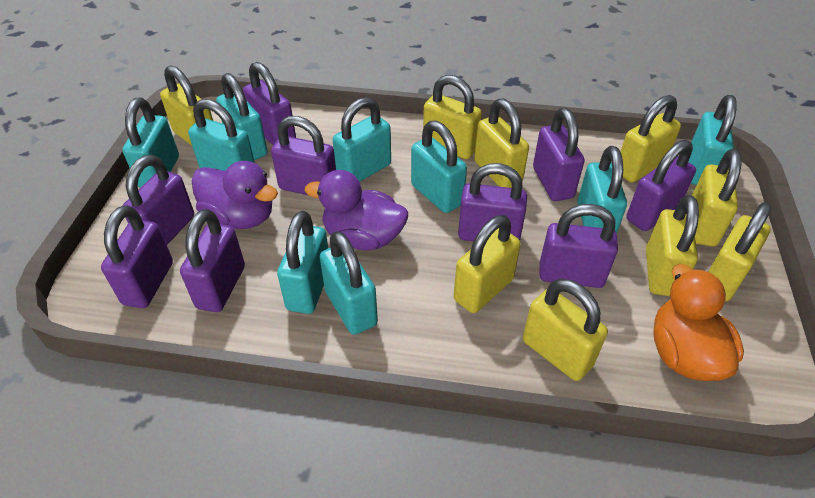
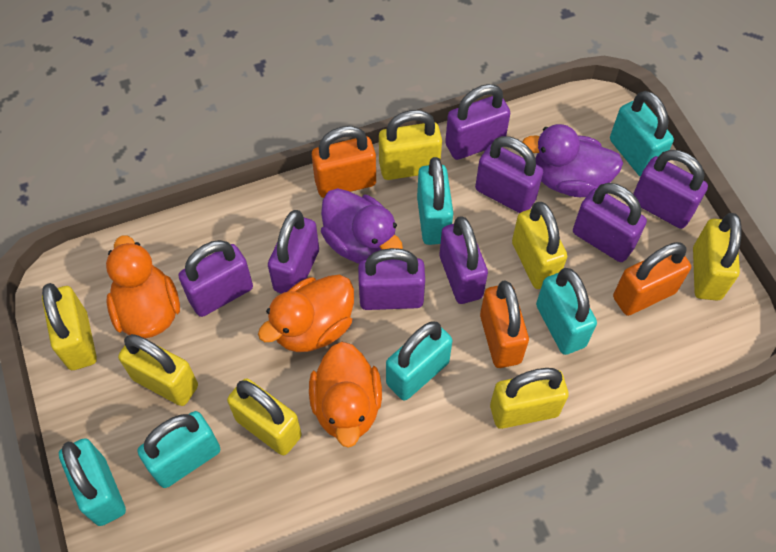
orange duck: 1 -> 3
orange padlock: 0 -> 3
purple padlock: 9 -> 8
turquoise padlock: 9 -> 6
yellow padlock: 9 -> 7

